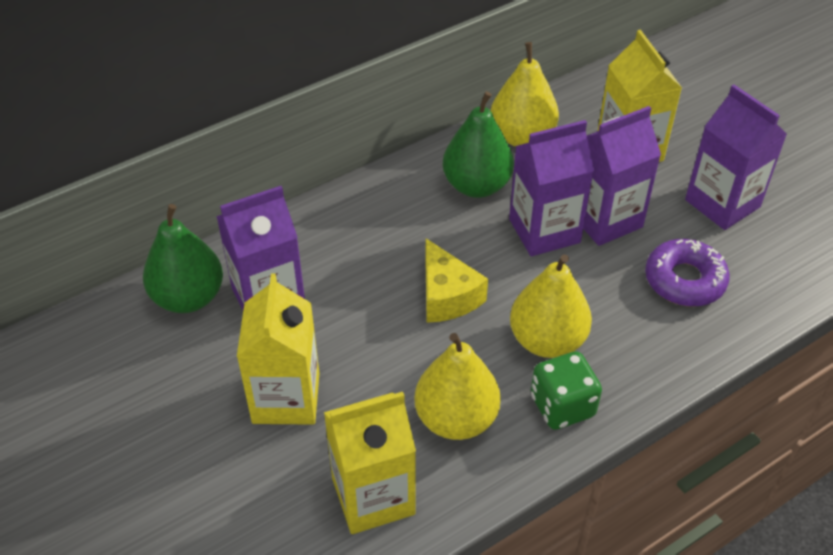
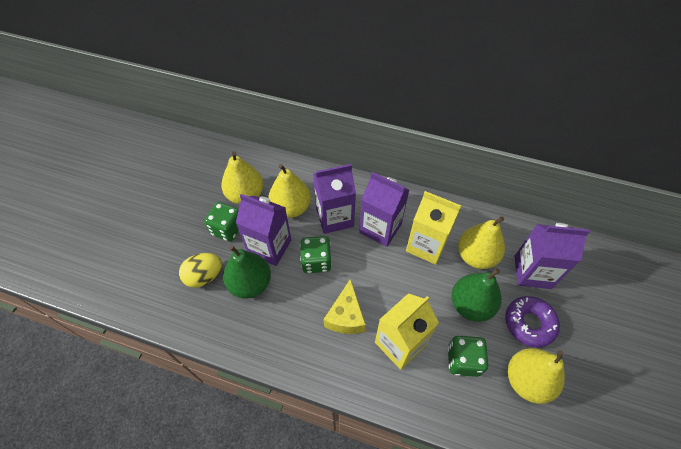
green dice: 1 -> 3
yellow carton: 3 -> 2
yellow egg: 0 -> 1
yellow pear: 3 -> 4

